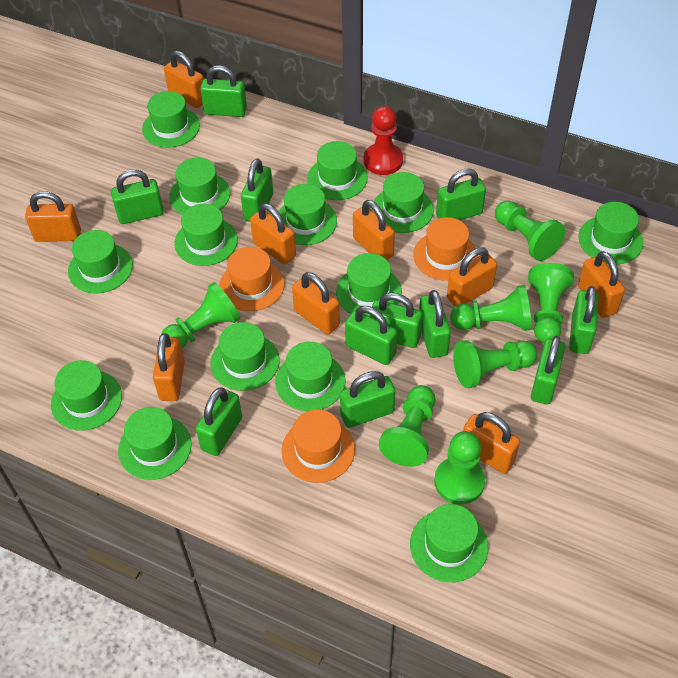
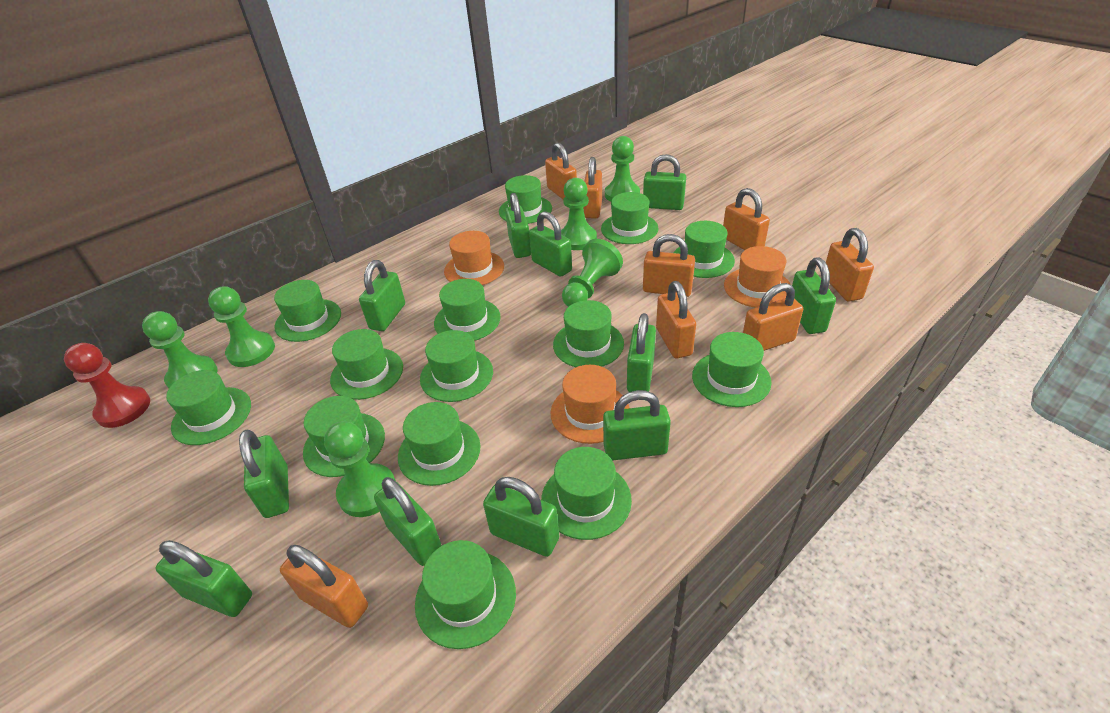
green pawn: 7 -> 6
orange padlock: 9 -> 8

